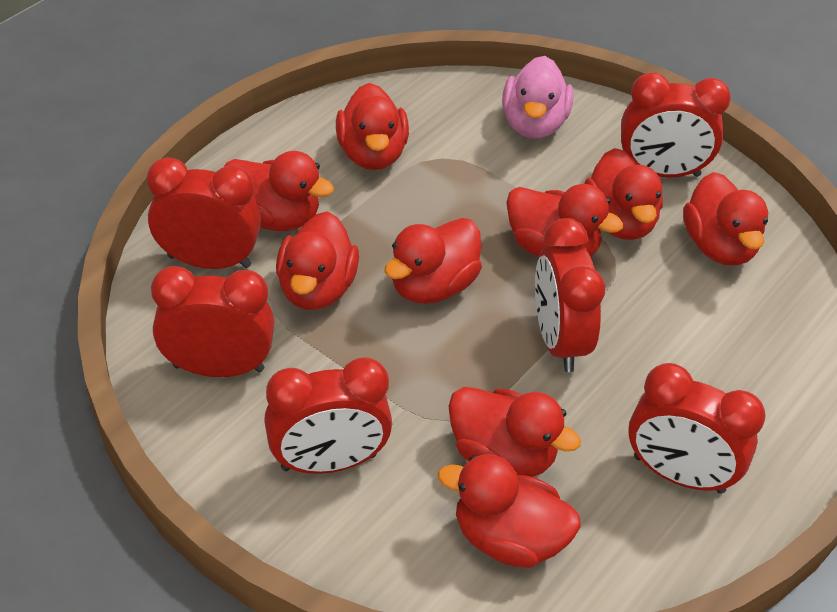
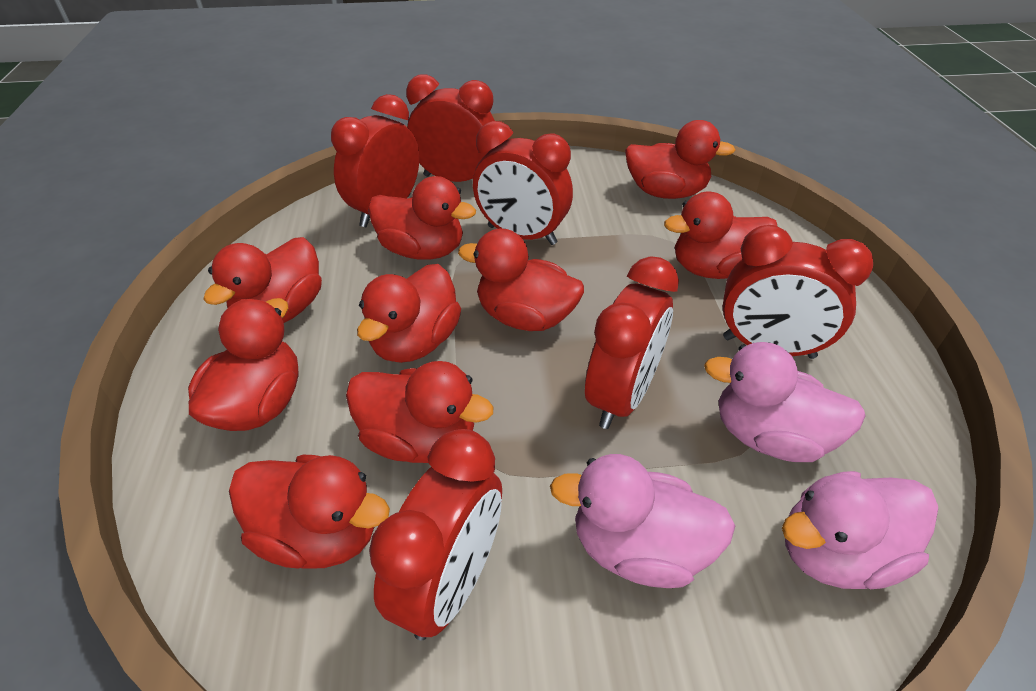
pink duck: 1 -> 3

